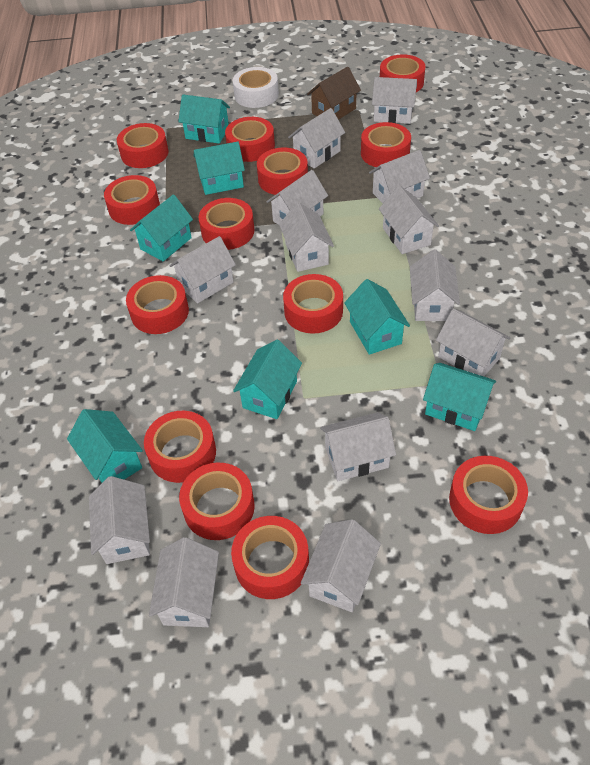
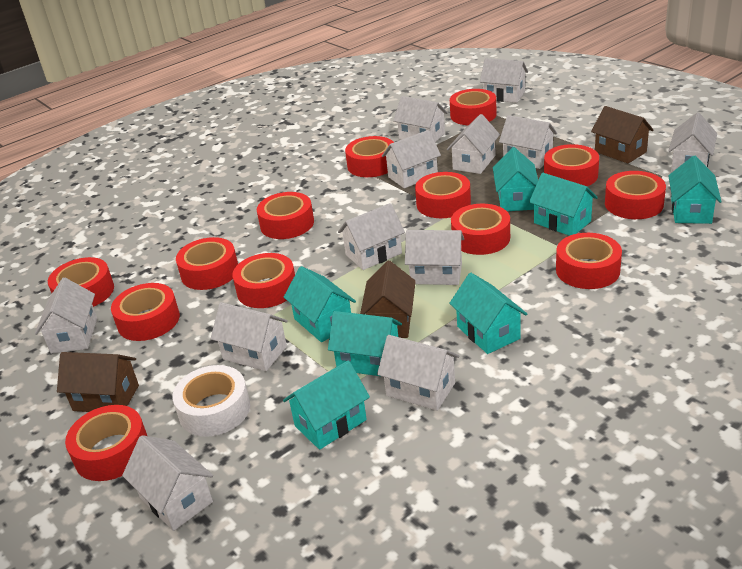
brown house: 1 -> 3
white house: 13 -> 12

